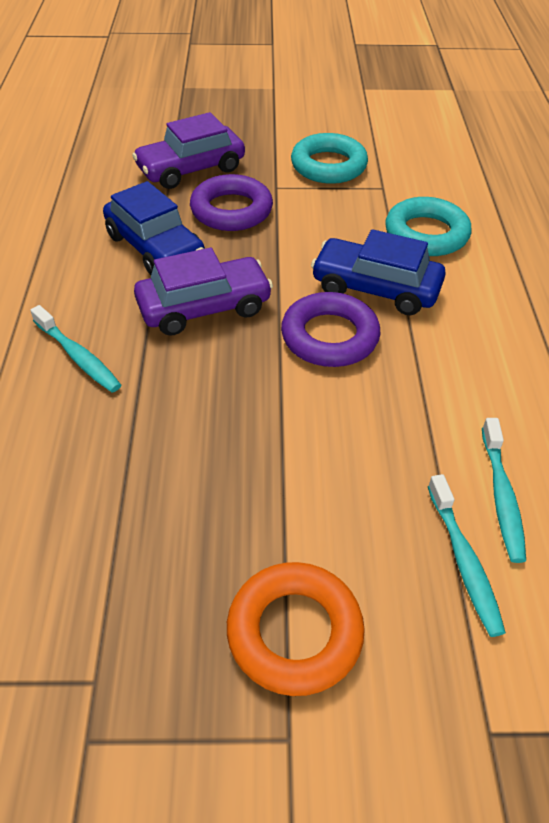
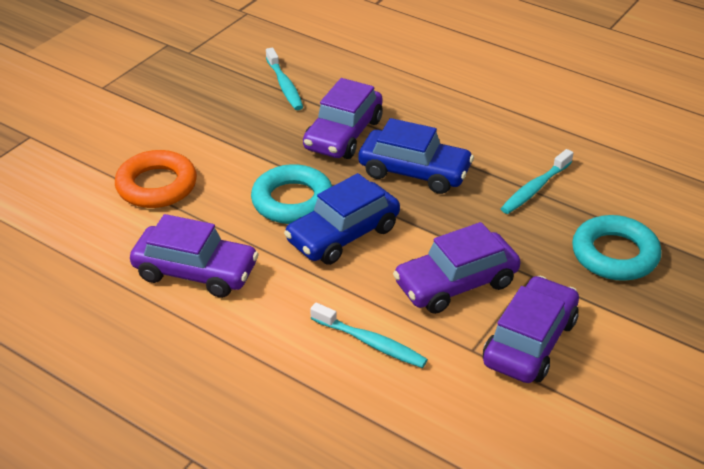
purple car: 2 -> 4
purple ring: 2 -> 0

